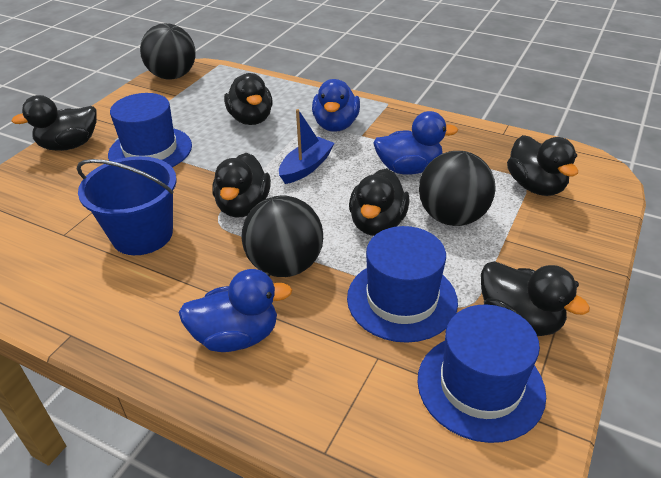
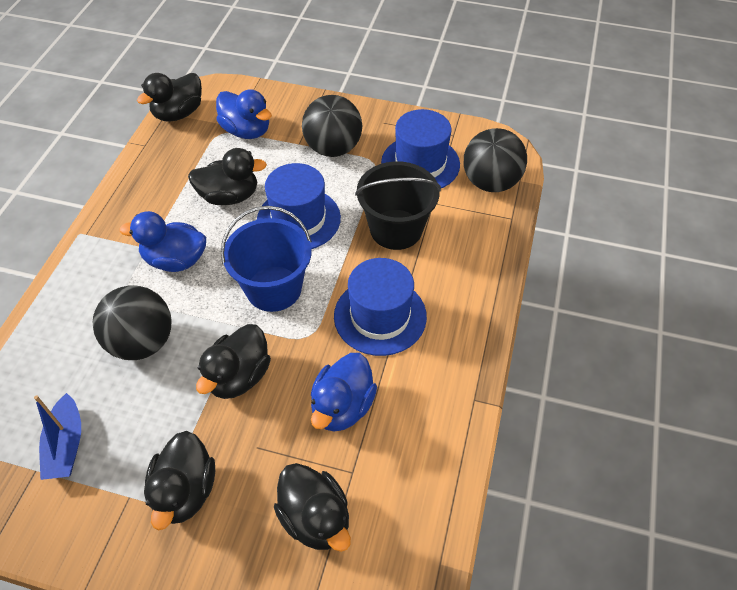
black bucket: 0 -> 1
black duck: 6 -> 5

